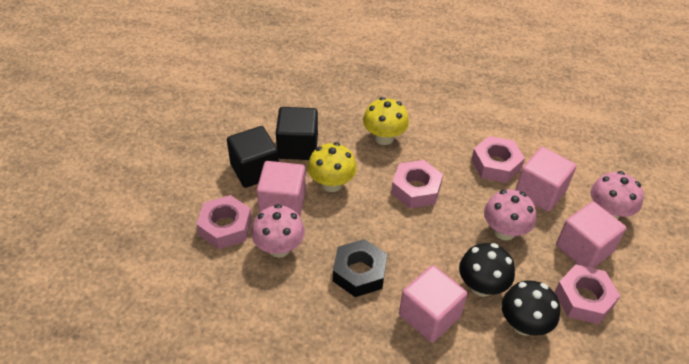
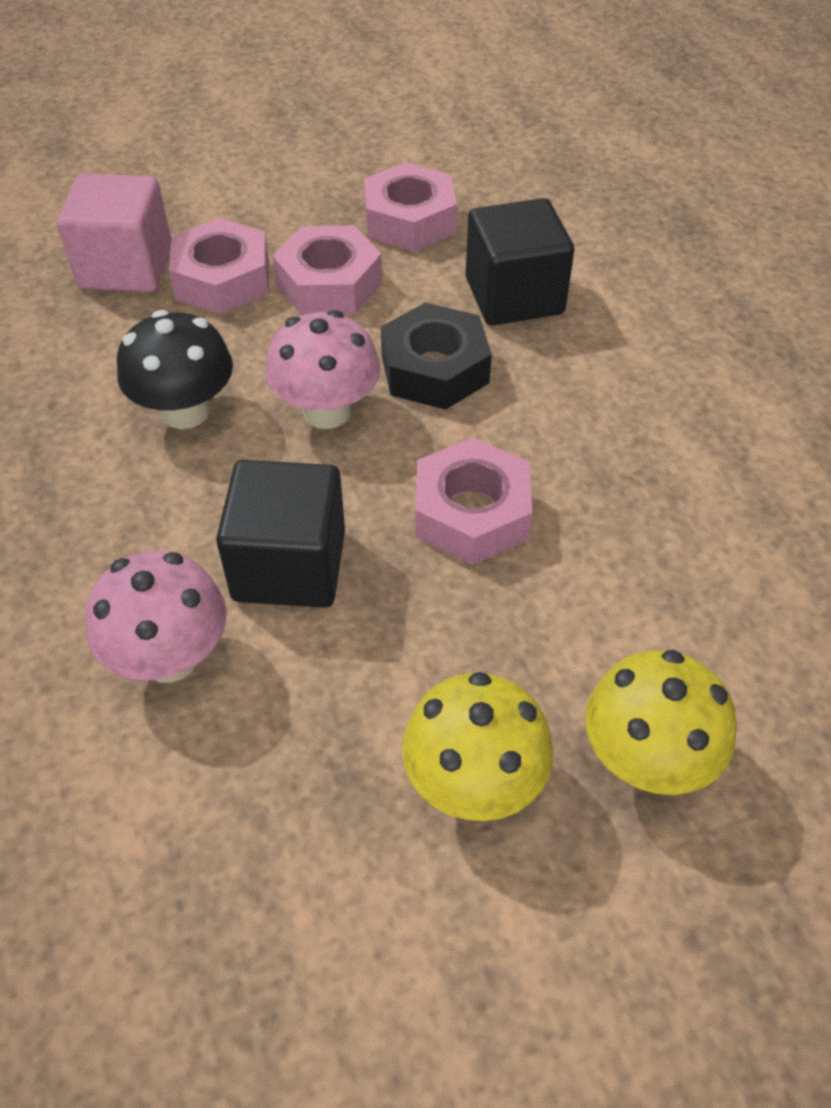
black mushroom: 2 -> 1
pink cube: 4 -> 1
pink mushroom: 3 -> 2

